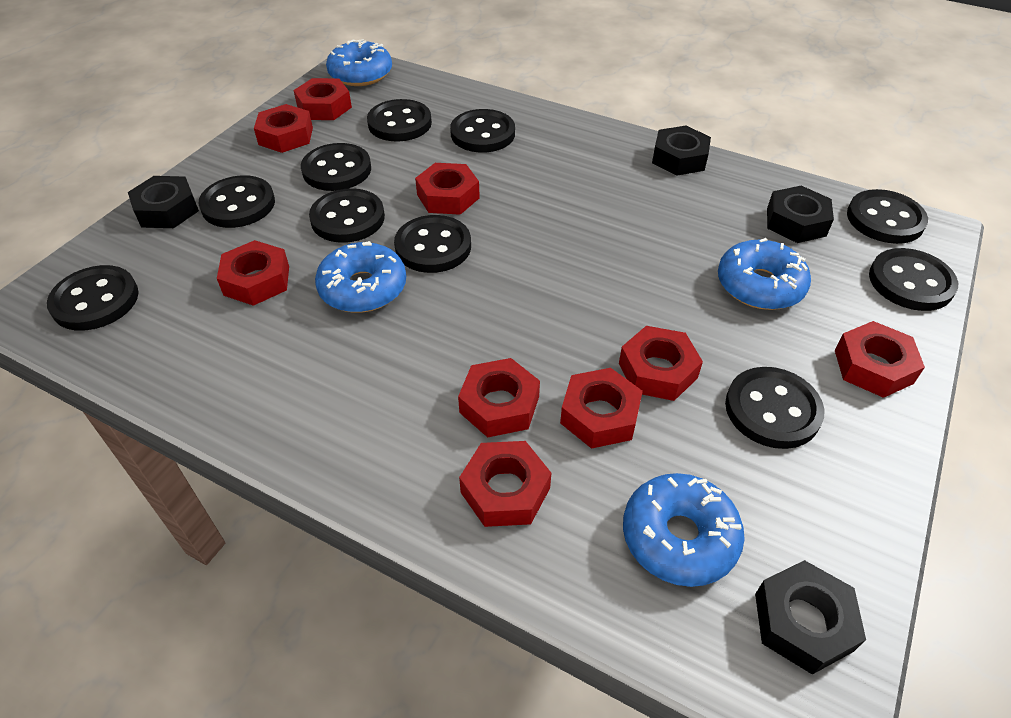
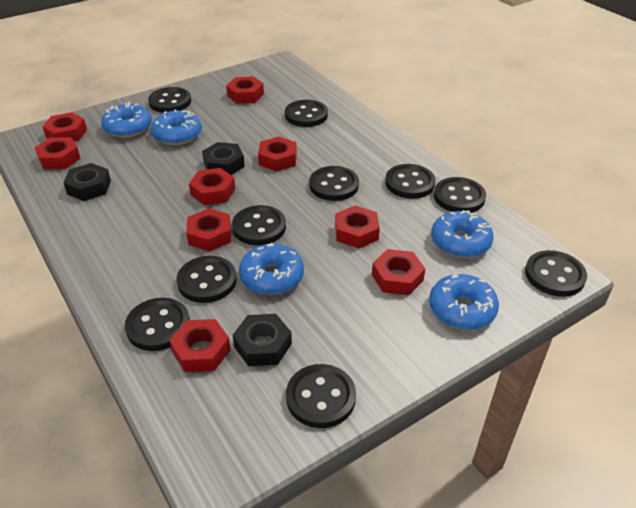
black nut: 4 -> 3
blue donut: 4 -> 5

